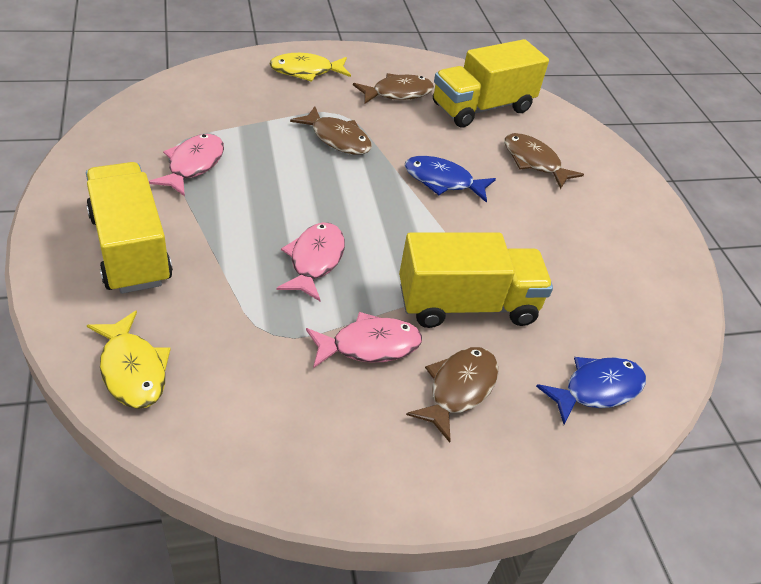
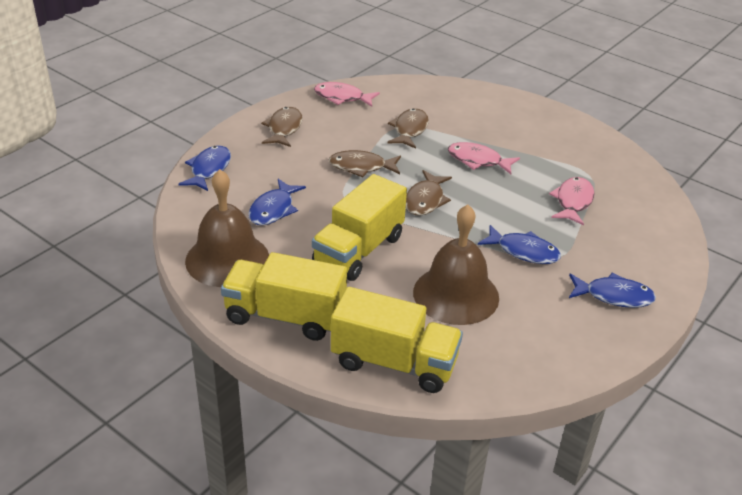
blue fish: 2 -> 4
brown bell: 0 -> 2
yellow fish: 2 -> 0

